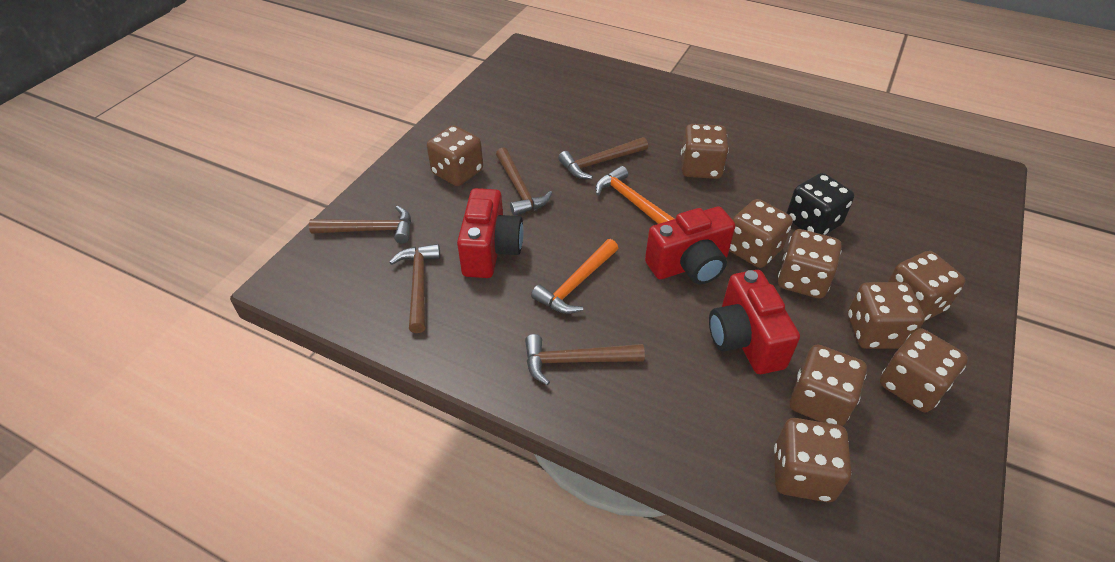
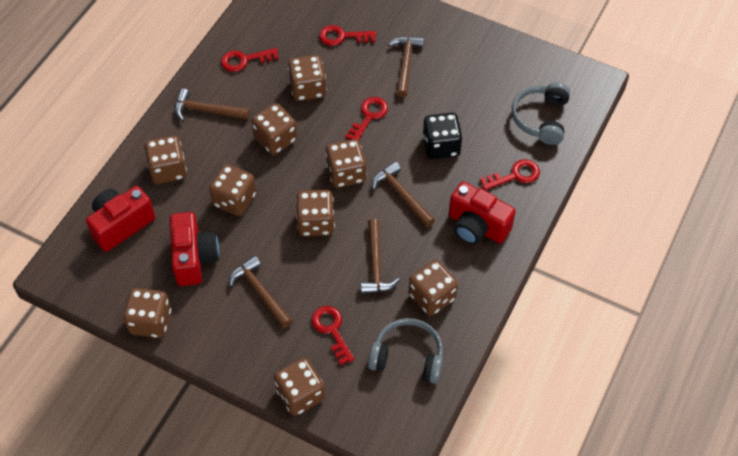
grey headphones: 0 -> 2
orange hammer: 2 -> 0
red key: 0 -> 5

